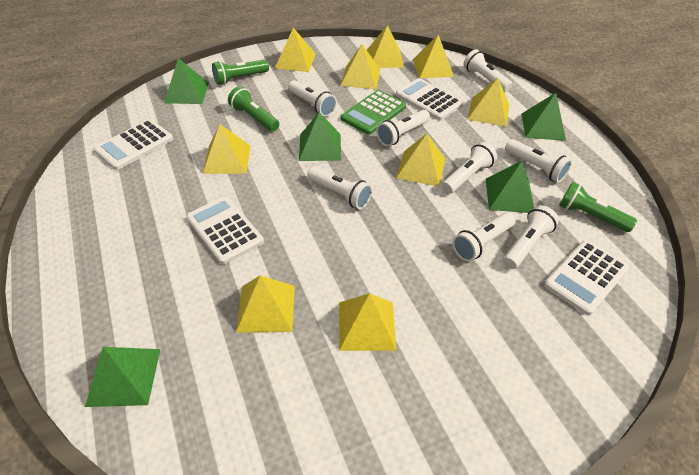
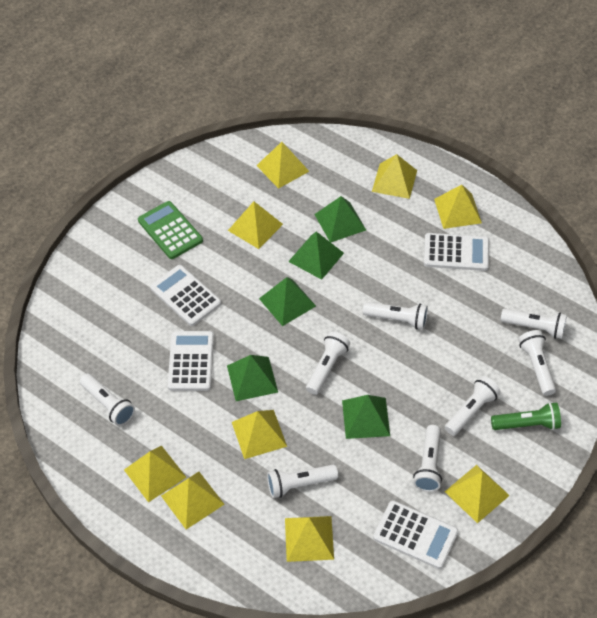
green flashlight: 3 -> 1

